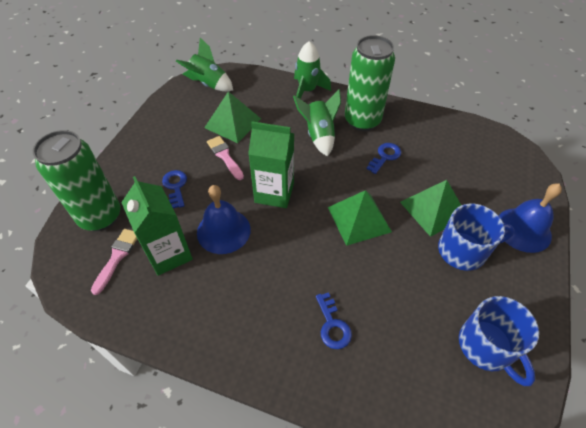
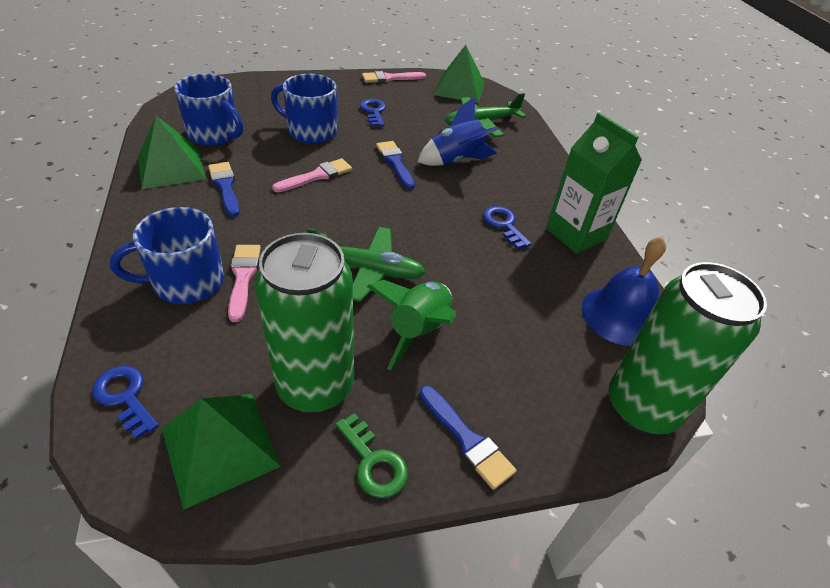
blue bell: 2 -> 1
blue brush: 0 -> 3
blue mug: 2 -> 3
blue rocket: 0 -> 1
green carton: 2 -> 1
green key: 0 -> 1
green plane: 0 -> 2
green rocket: 3 -> 1
pink brush: 2 -> 3

